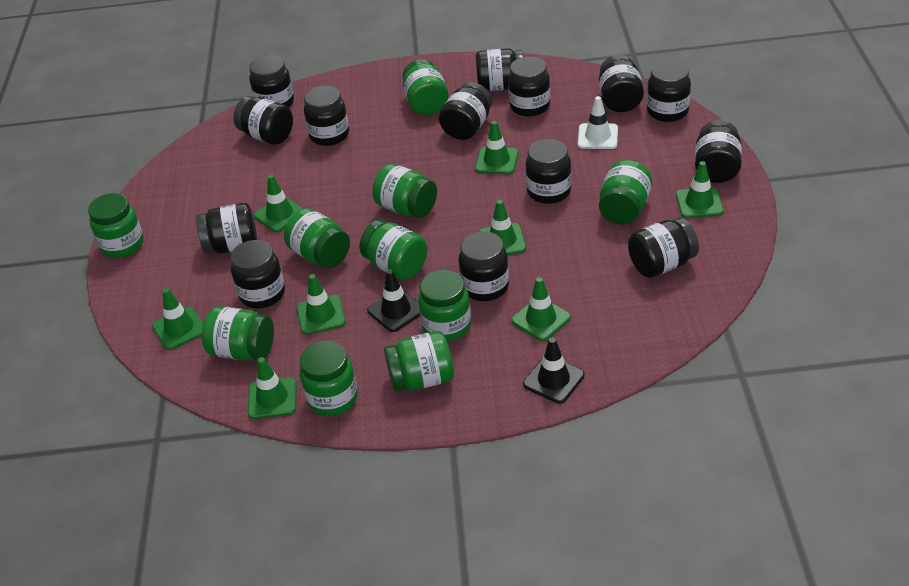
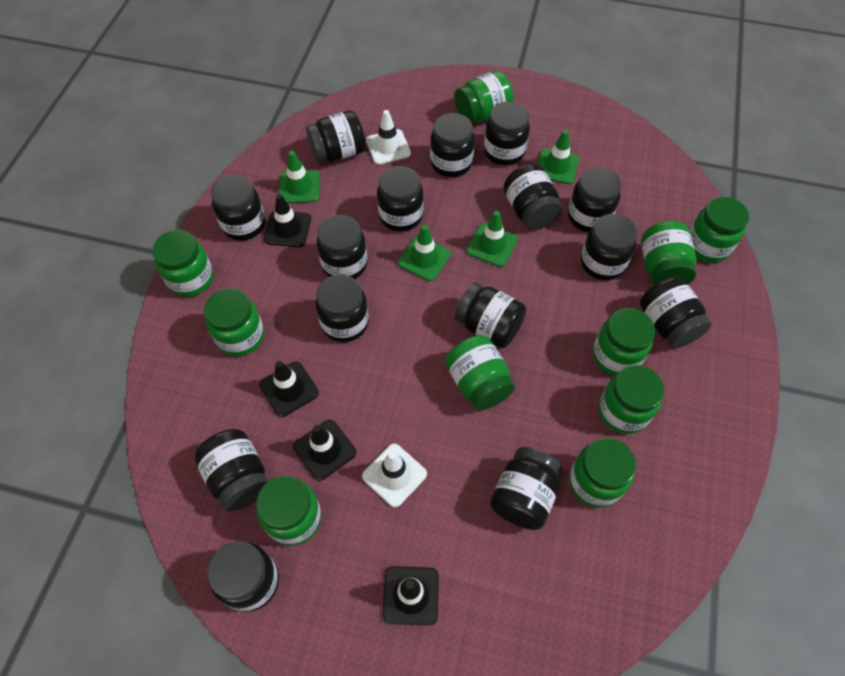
black jar: 14 -> 15
black traffic cone: 2 -> 4
green traffic cone: 8 -> 4
white traffic cone: 1 -> 2

